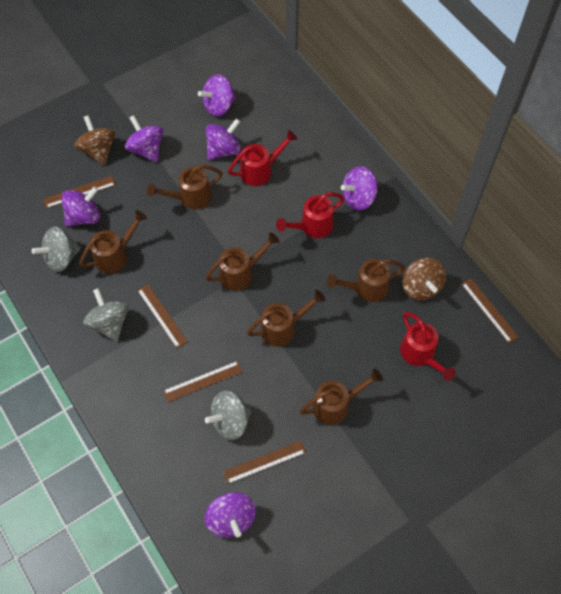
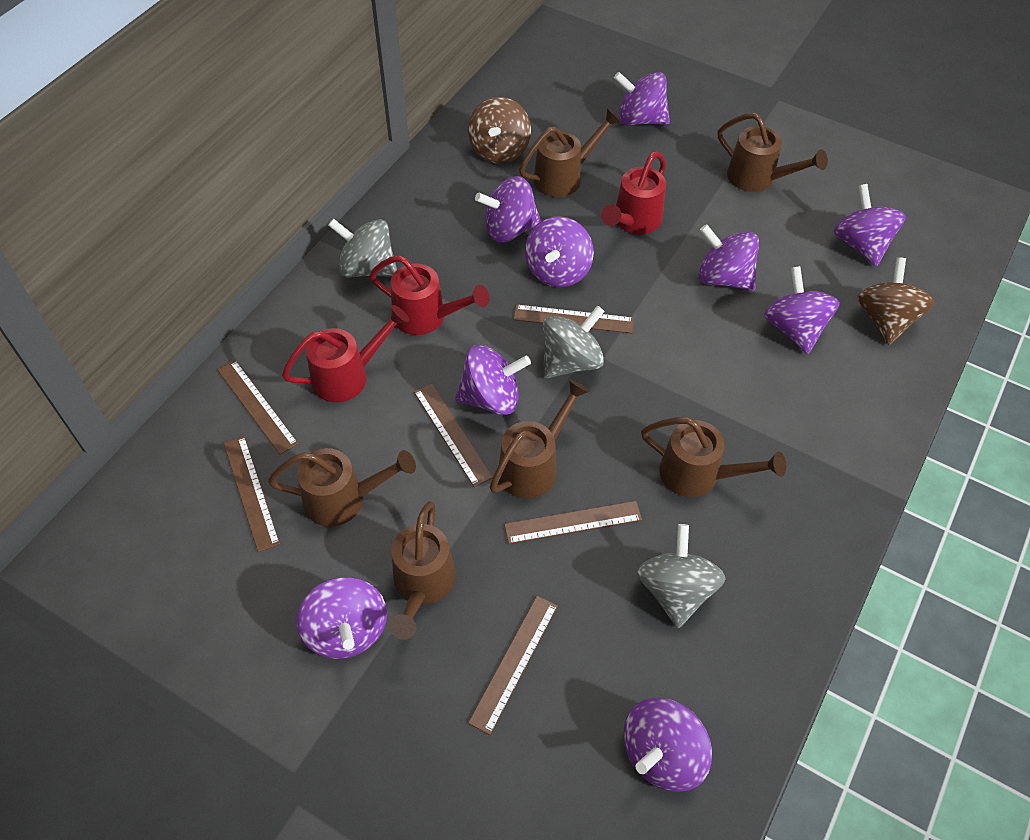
brown ruler: 5 -> 6
purple spinning top: 6 -> 9

